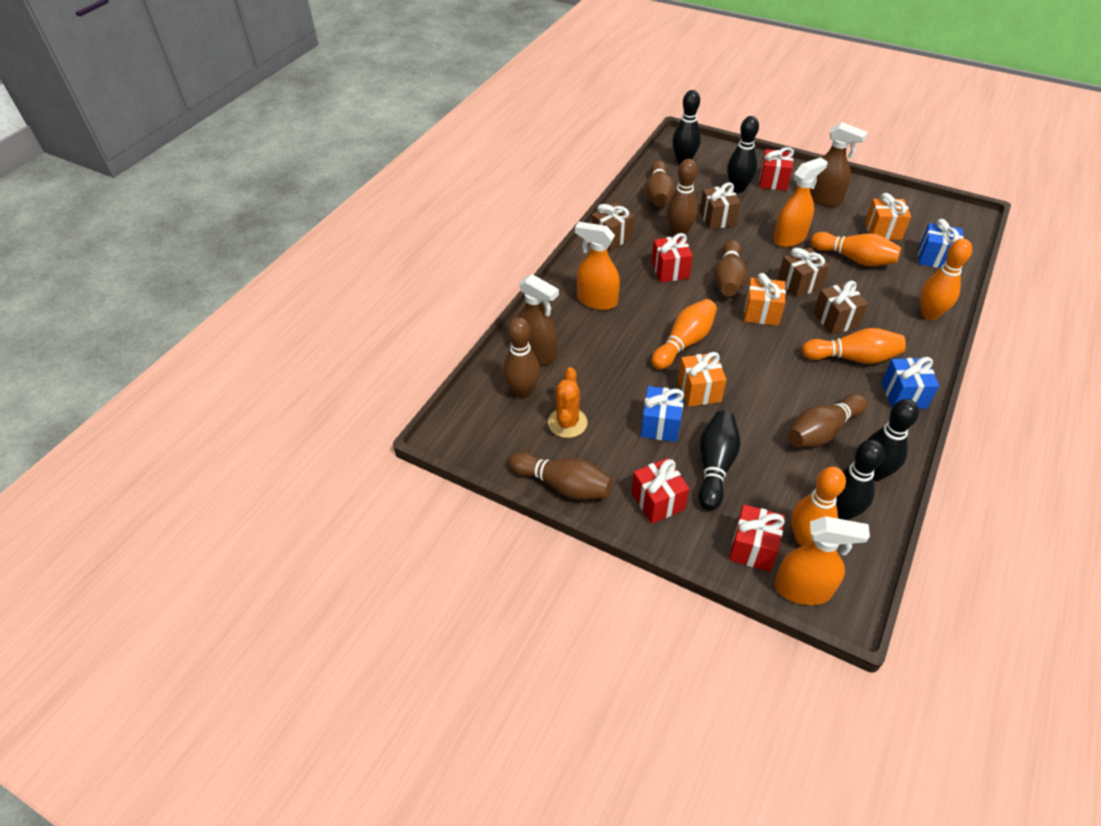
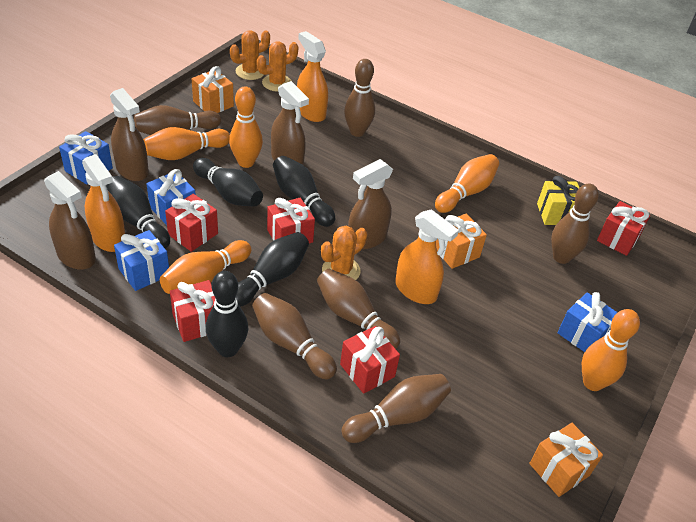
blue gift: 3 -> 4
brown gift: 4 -> 0
brown spray bottle: 2 -> 4
orange cactus: 1 -> 3
red gift: 4 -> 5
yellow gift: 0 -> 1

